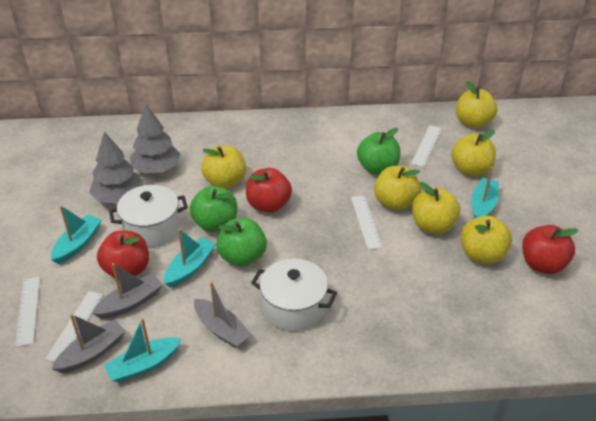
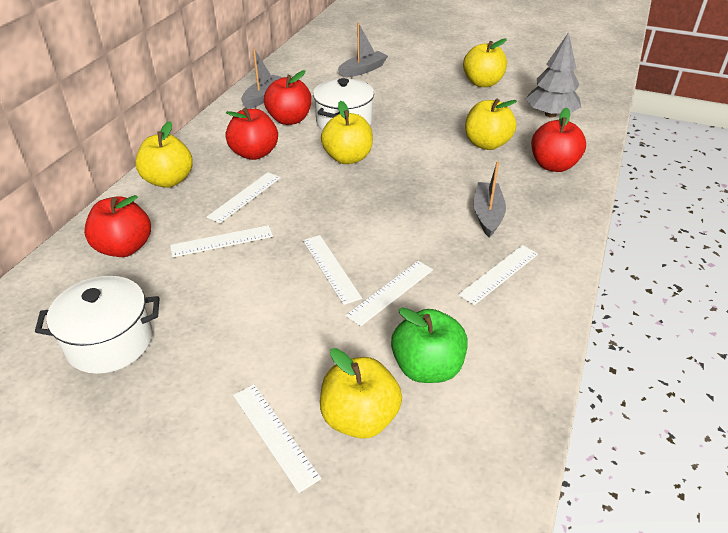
green apple: 3 -> 1
grey tree: 2 -> 1
red apple: 3 -> 4
turquoise boat: 4 -> 0
white ruler: 4 -> 6
yellow apple: 6 -> 5

